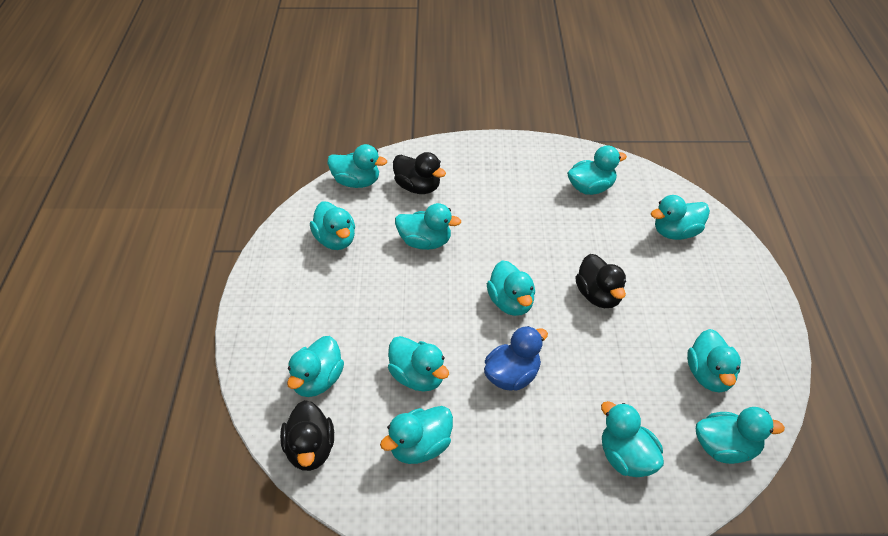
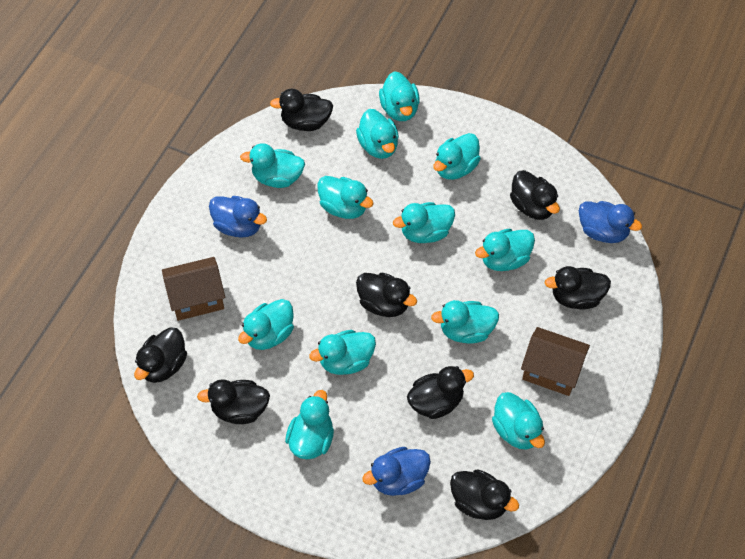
black duck: 3 -> 8
blue duck: 1 -> 3
brown house: 0 -> 2

